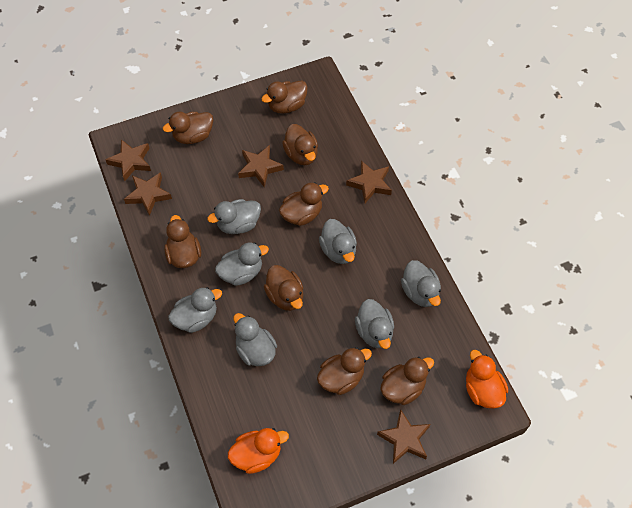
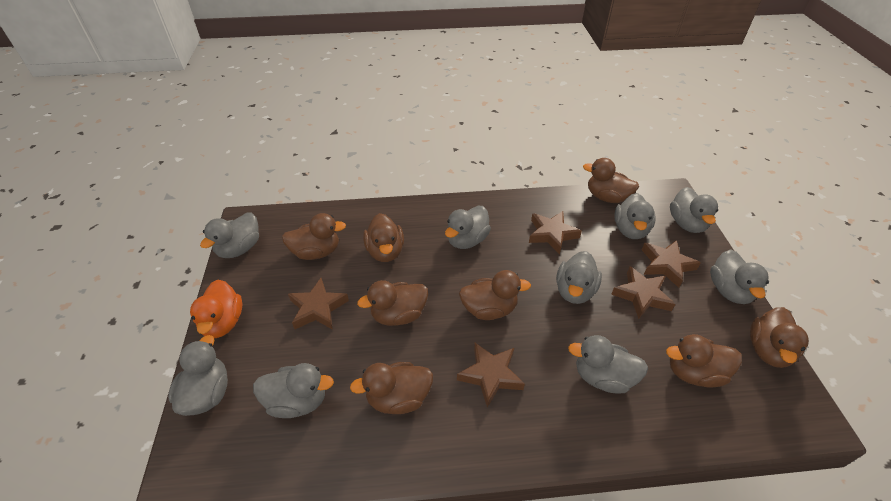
grey duck: 7 -> 9
orange duck: 2 -> 1

